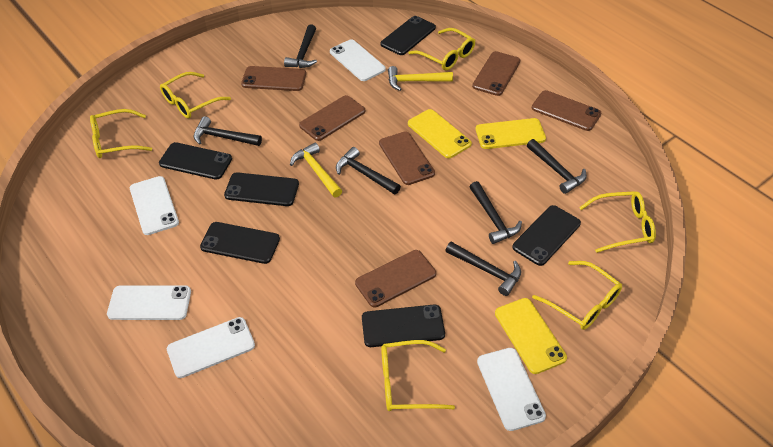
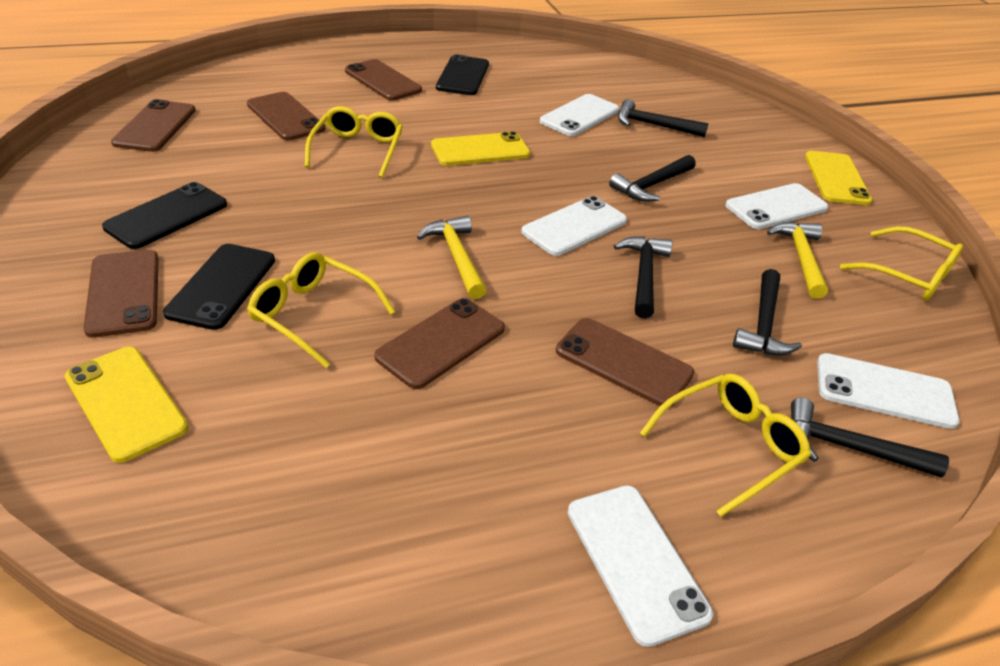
black hammer: 6 -> 5
black phone: 6 -> 3
yellow glasses: 6 -> 4

